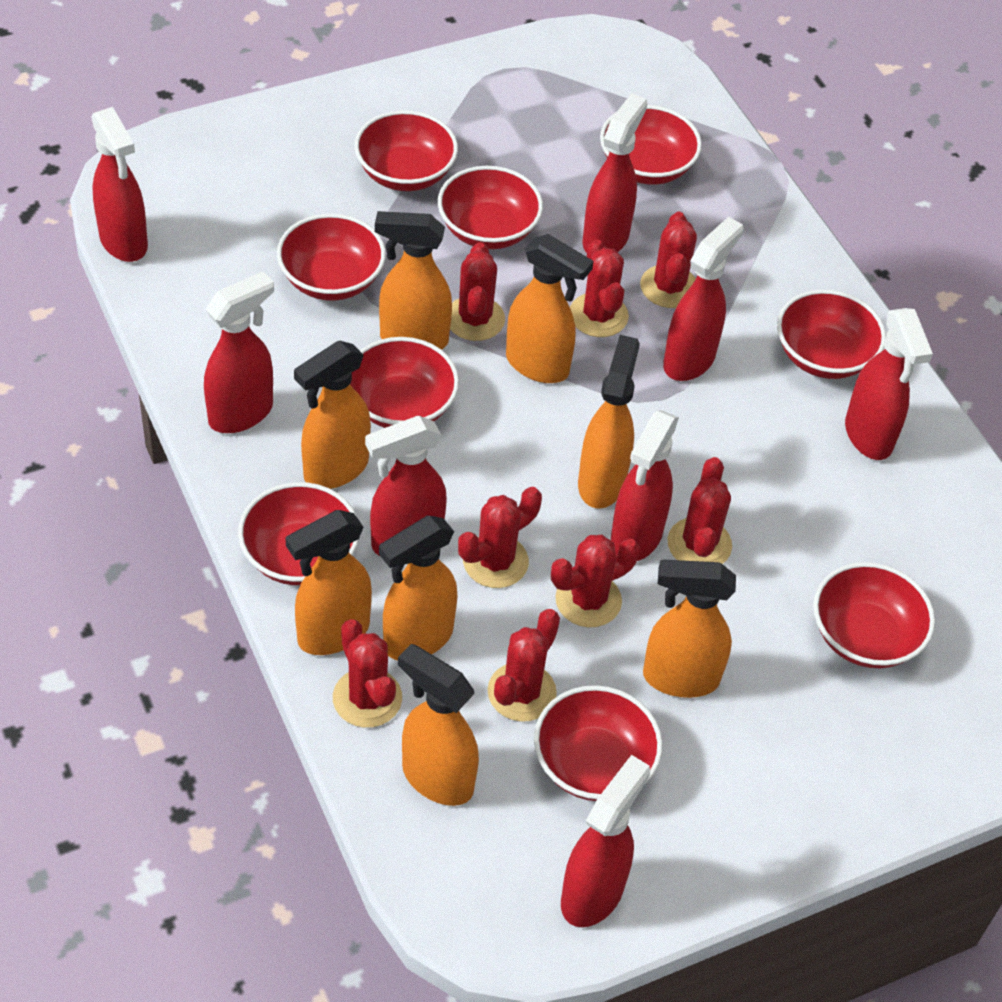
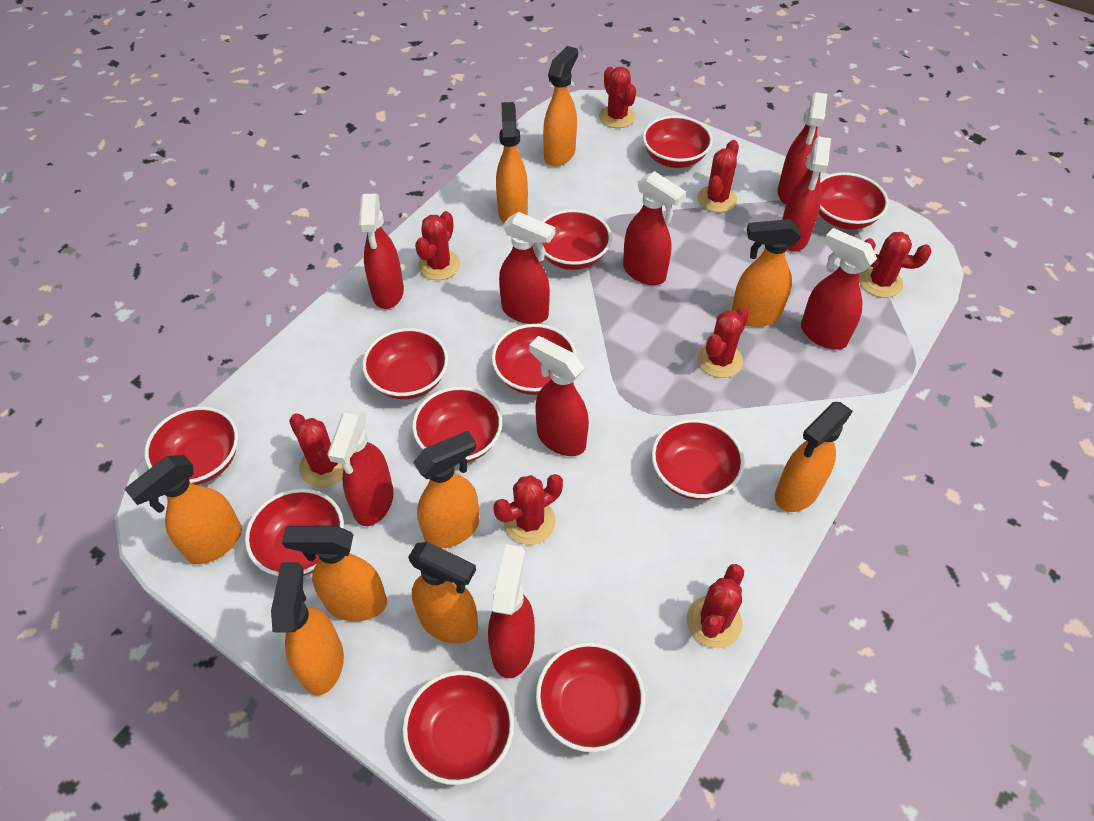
orange spray bottle: 8 -> 9
red bowl: 9 -> 11
red spray bottle: 8 -> 9

